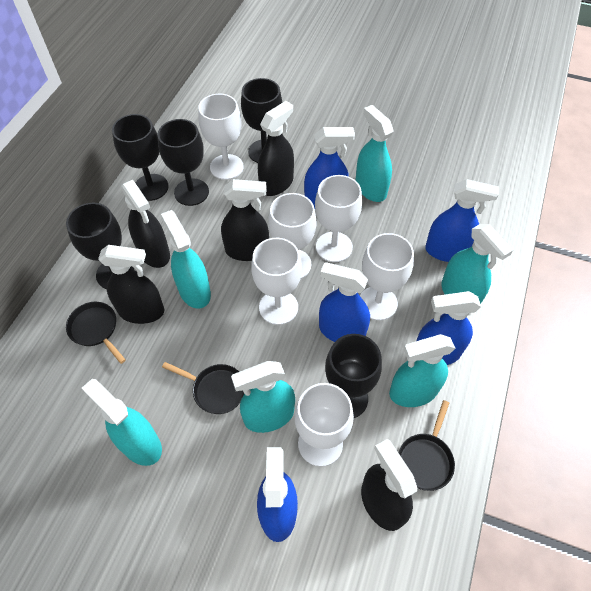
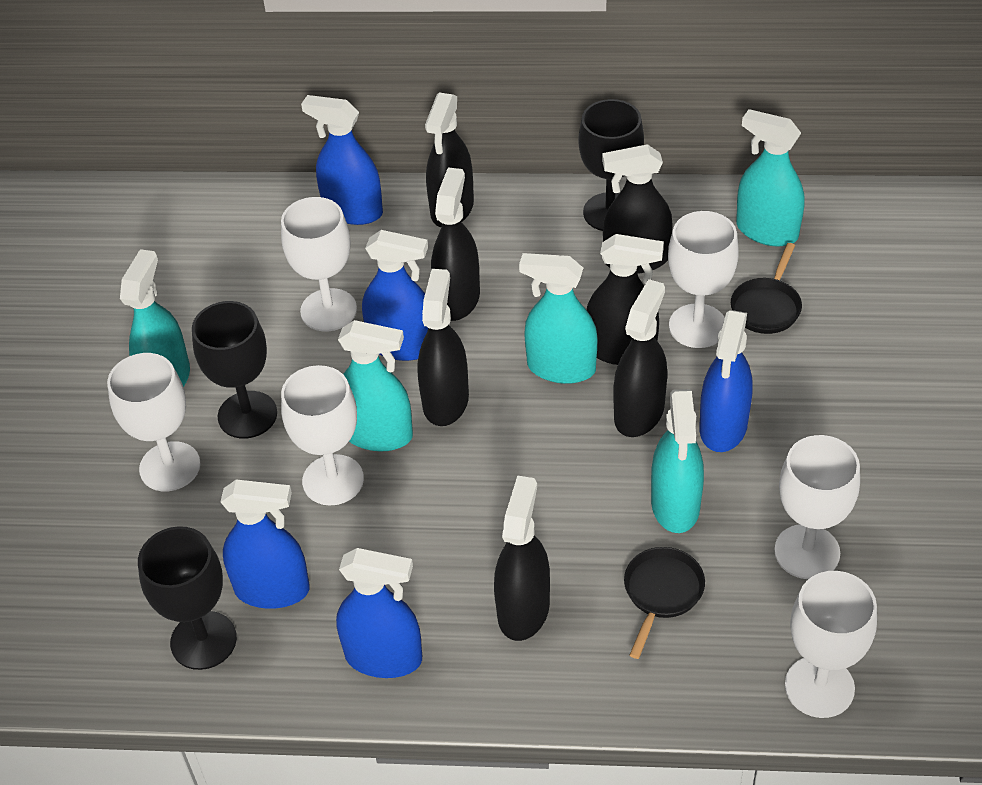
black goblet: 5 -> 3
black pan: 3 -> 2
black spray bottle: 5 -> 7
turquoise spray bottle: 6 -> 5

